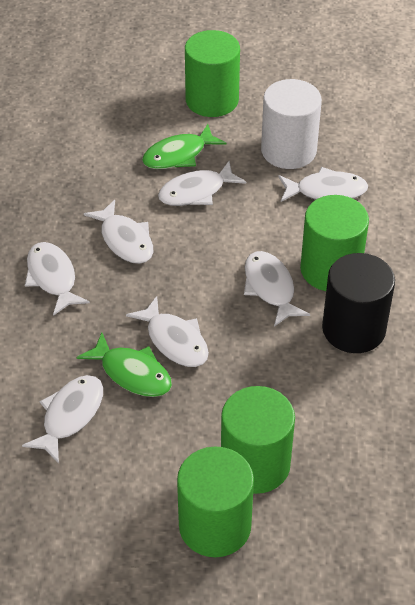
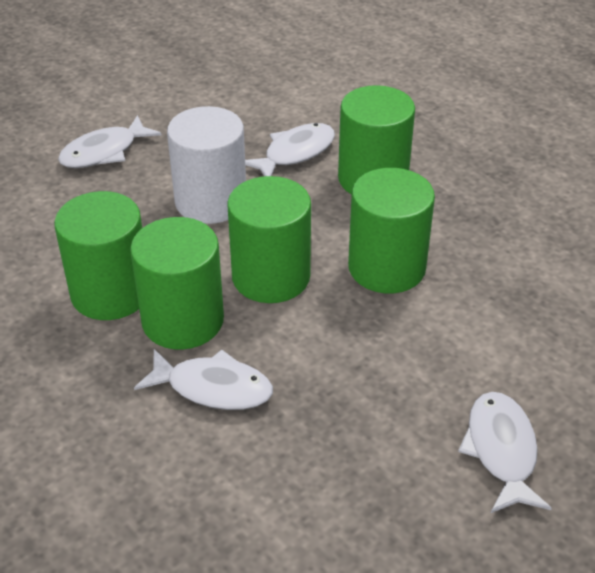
black cylinder: 1 -> 0
green cylinder: 4 -> 5
green fish: 2 -> 0
white fish: 7 -> 4

